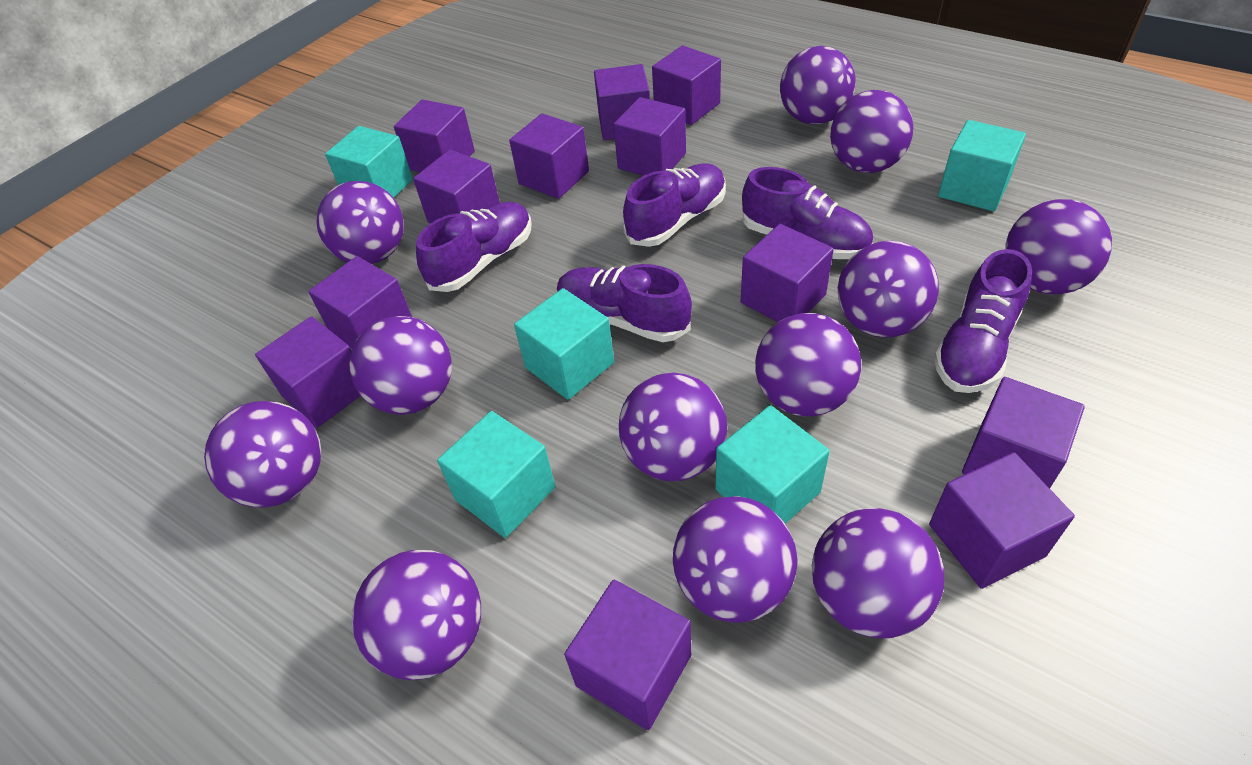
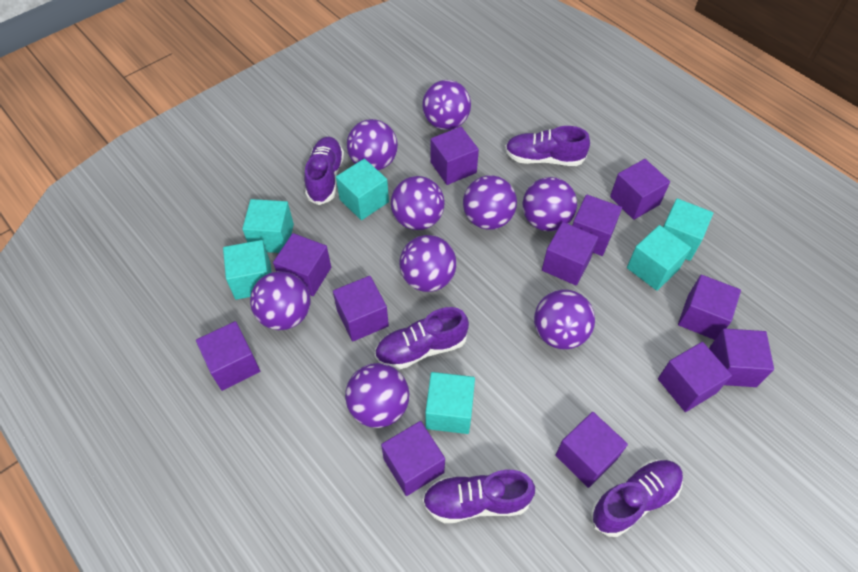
purple ball: 12 -> 9
turquoise cube: 5 -> 6

